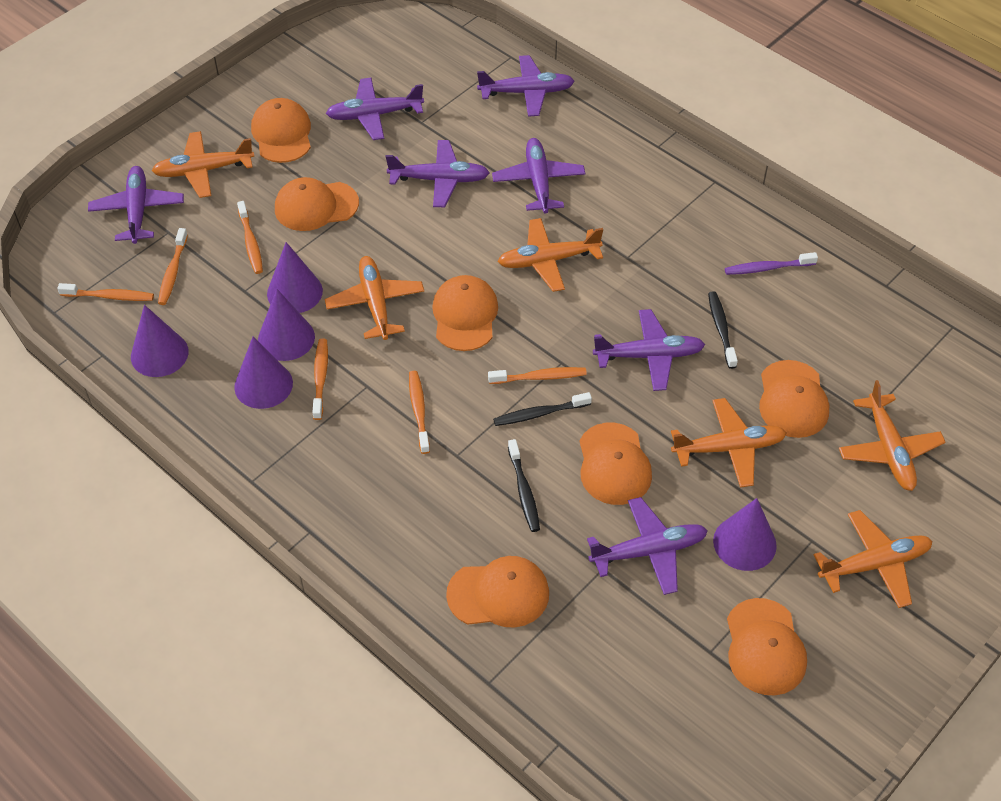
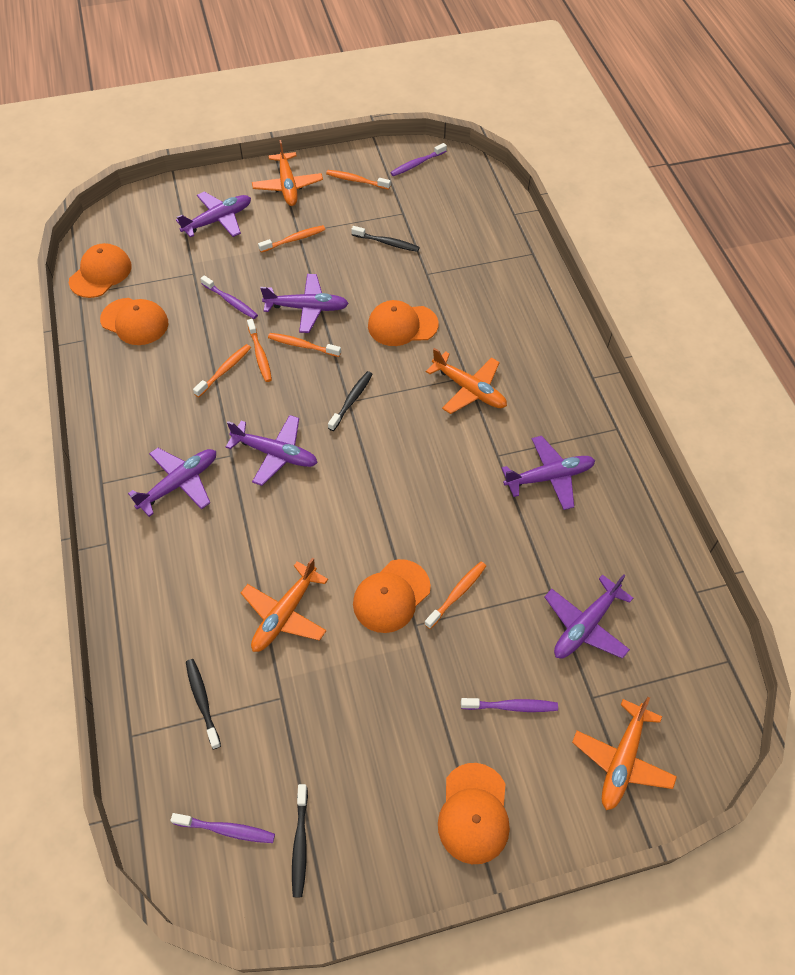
black toothbrush: 3 -> 4
orange cap: 7 -> 5
orange plane: 6 -> 4
purple cone: 5 -> 0
purple plane: 7 -> 6
purple toothbrush: 1 -> 4

